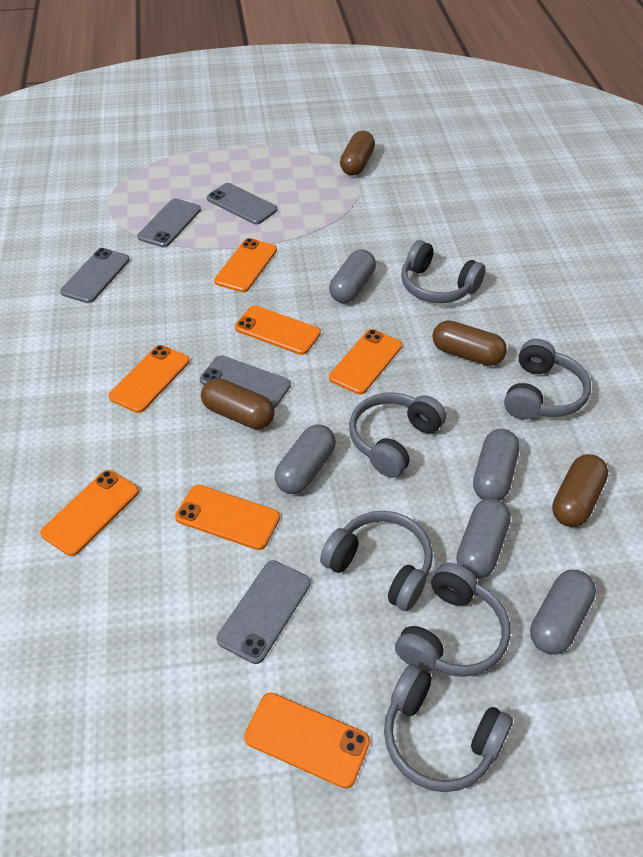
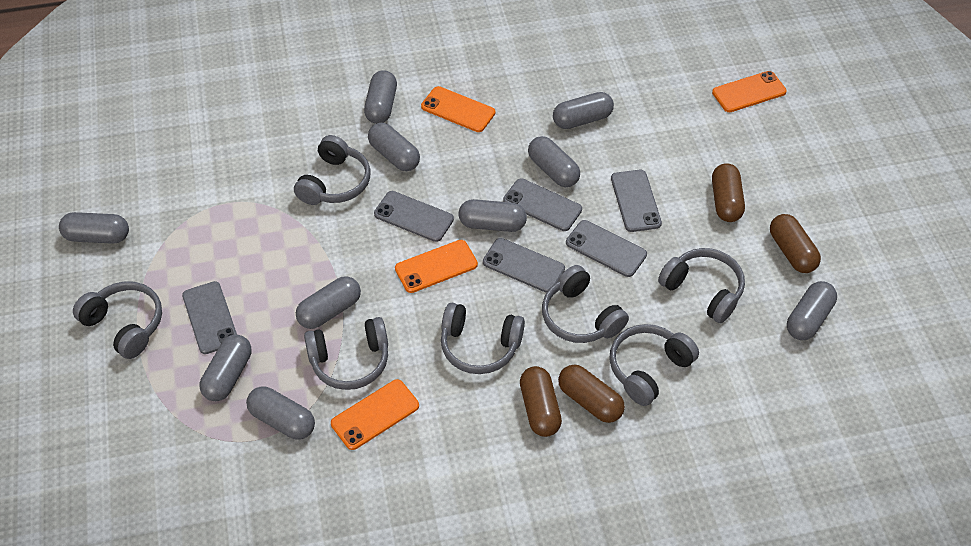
grey capsule: 5 -> 10
grey headphones: 6 -> 7
grey phone: 5 -> 6
orange phone: 7 -> 4

